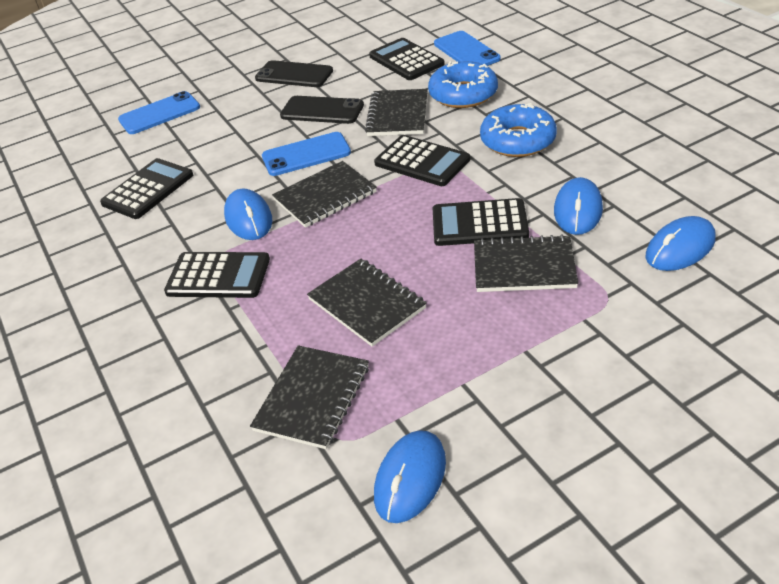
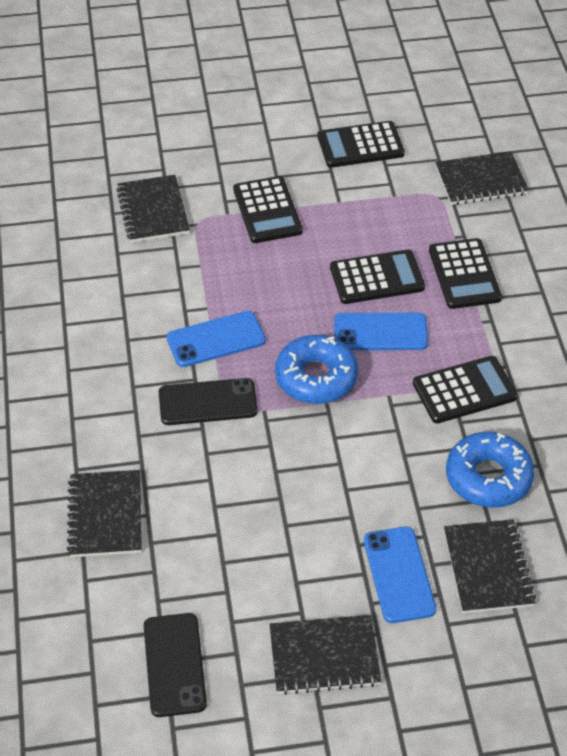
blue mouse: 4 -> 0

